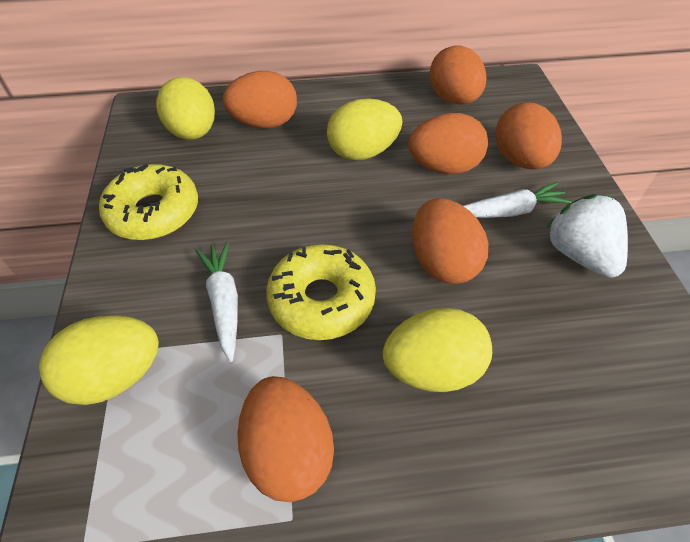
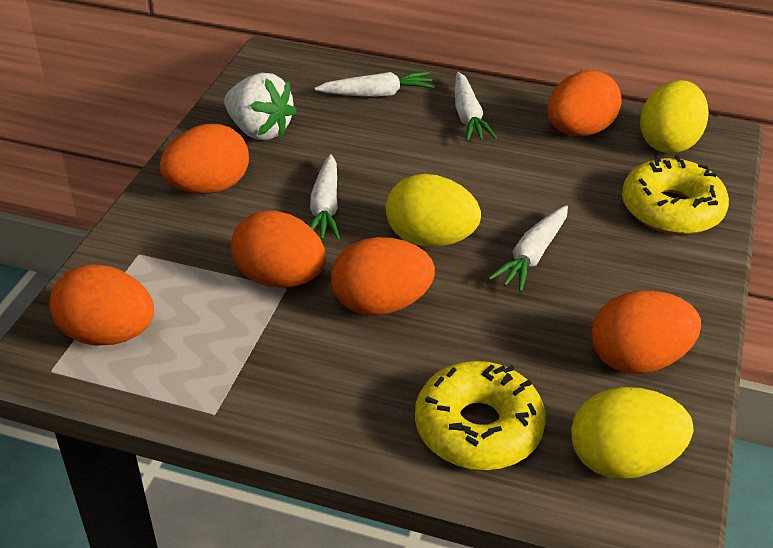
white carrot: 2 -> 4
yellow egg: 4 -> 3

